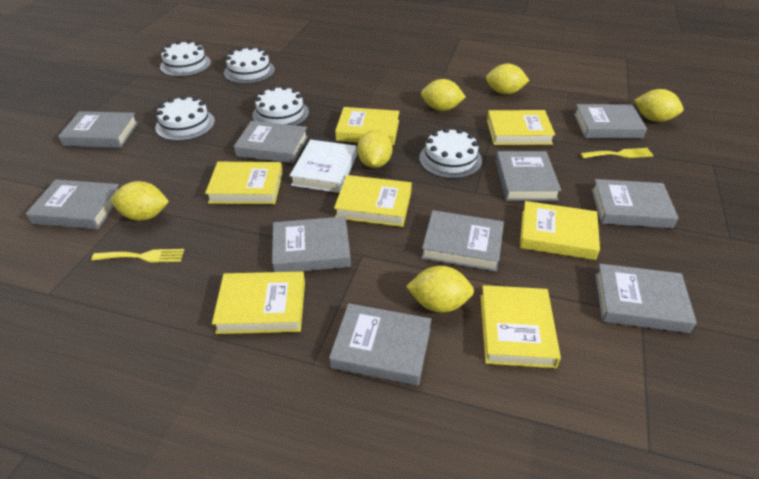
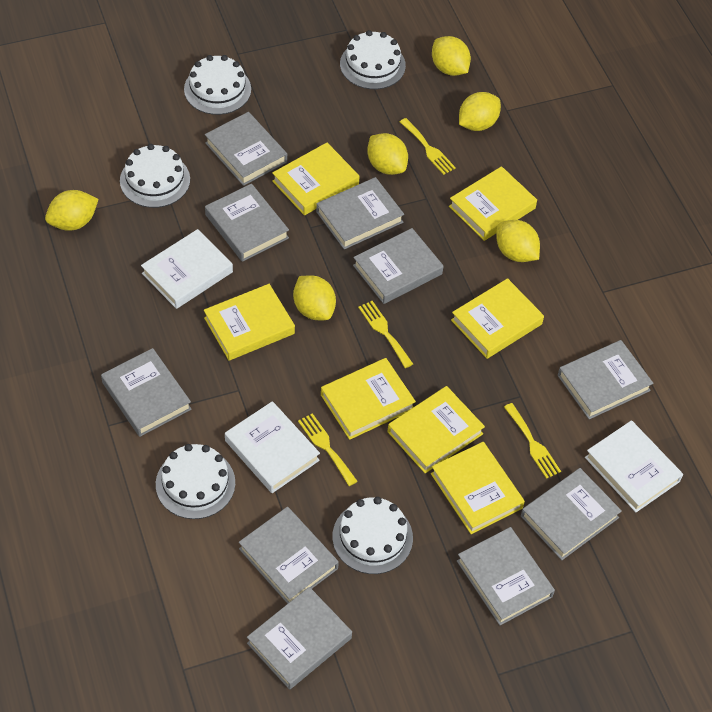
white book: 1 -> 3
yellow fork: 2 -> 4

